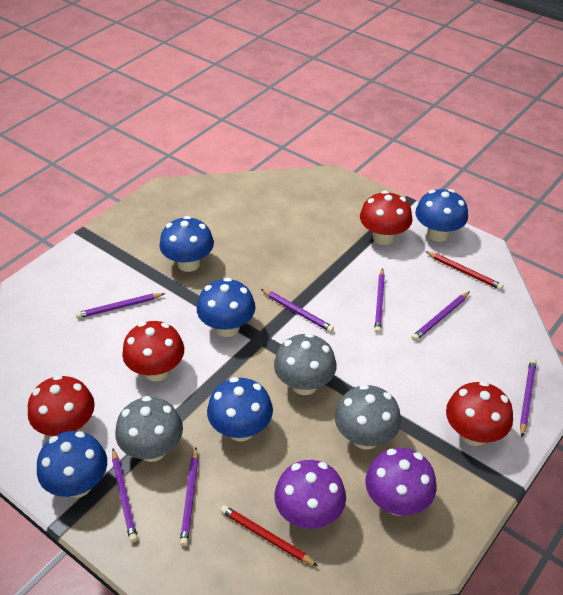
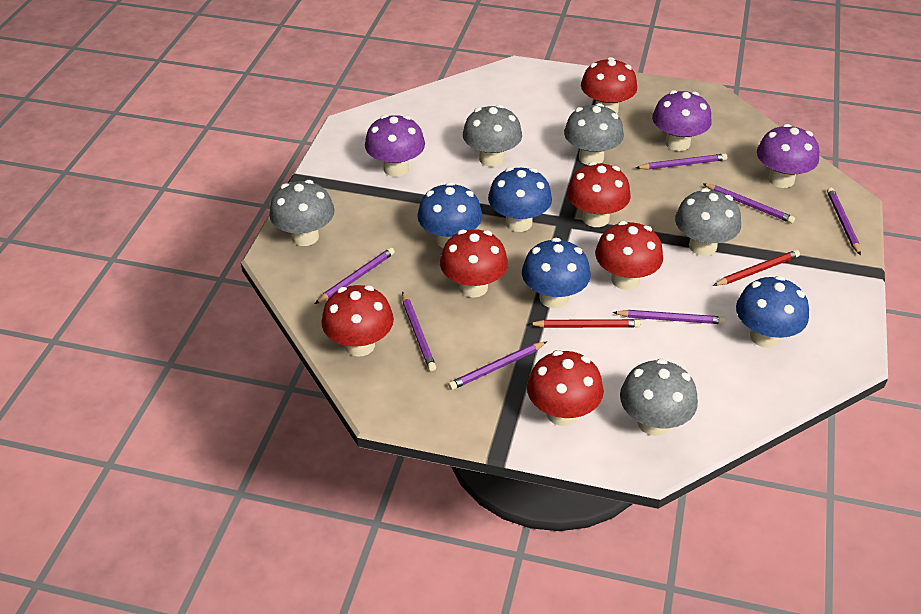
blue mushroom: 5 -> 4
grey mushroom: 3 -> 5
purple mushroom: 2 -> 3
red mushroom: 4 -> 6

